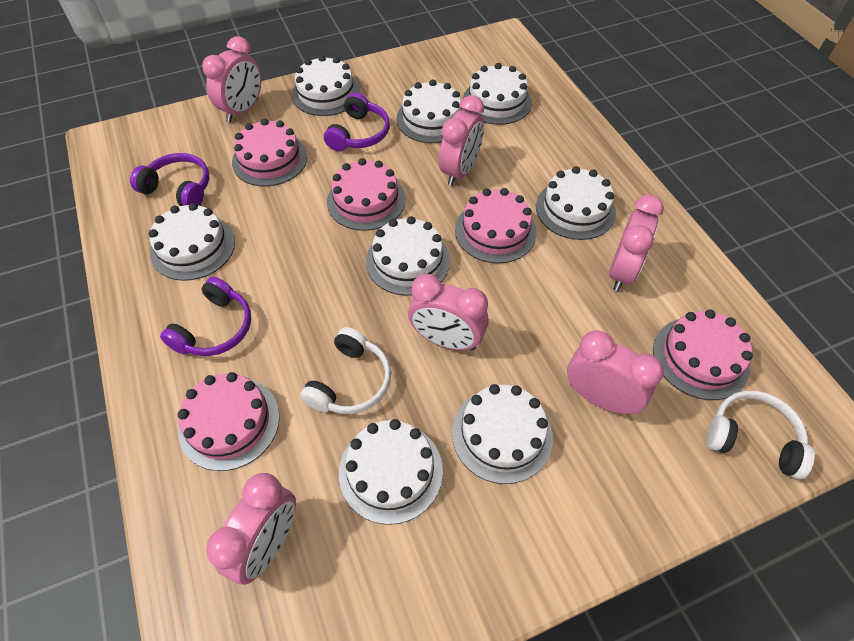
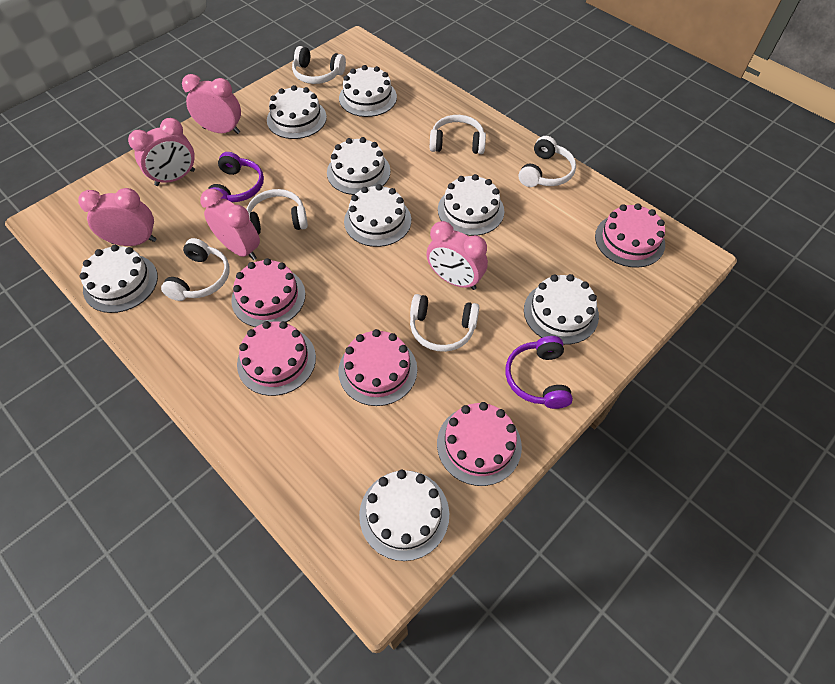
pink clock: 6 -> 5
purple headphones: 3 -> 2
white headphones: 2 -> 6

